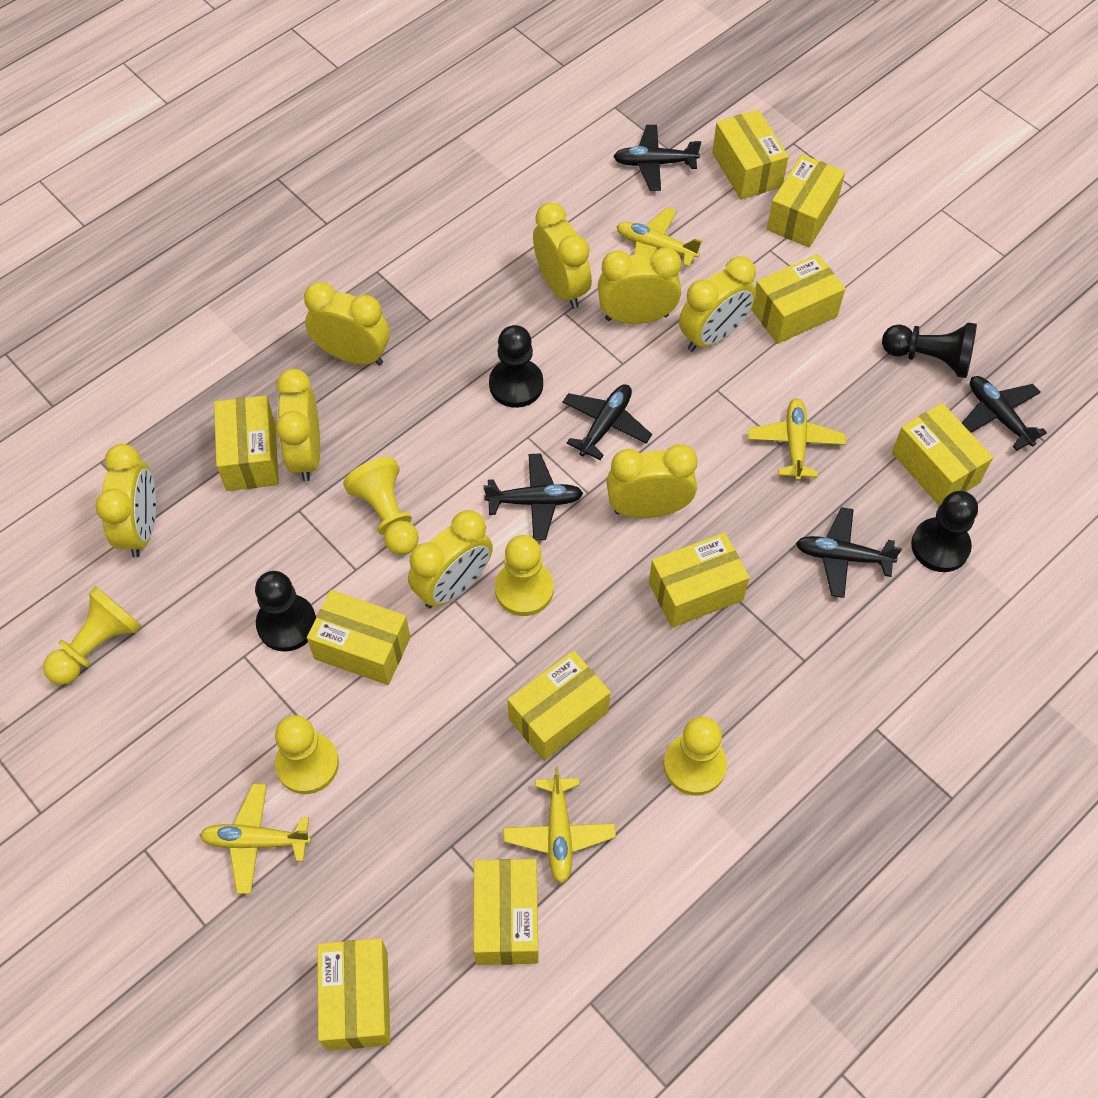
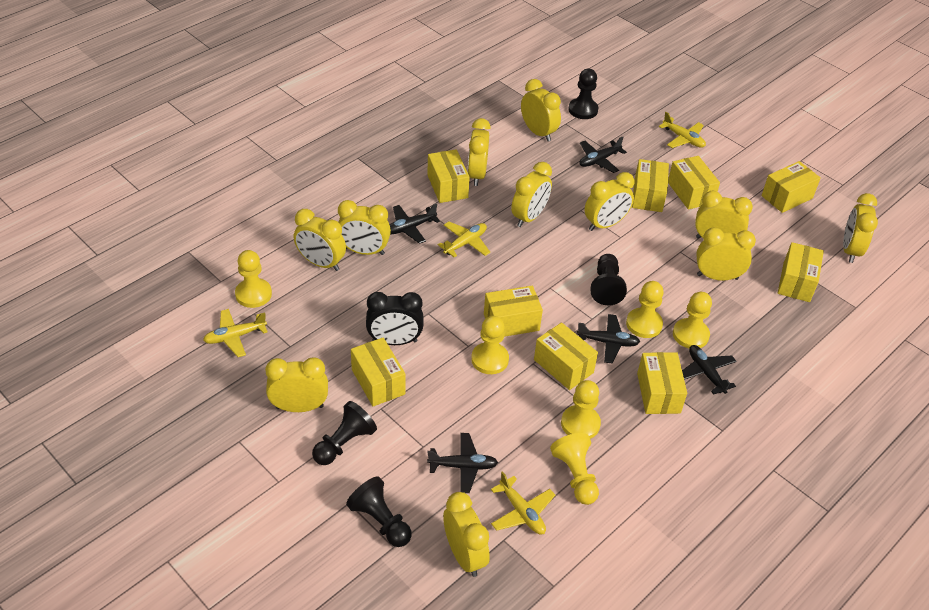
black clock: 0 -> 1
yellow box: 10 -> 9
yellow clock: 8 -> 11
yellow pawn: 5 -> 6

